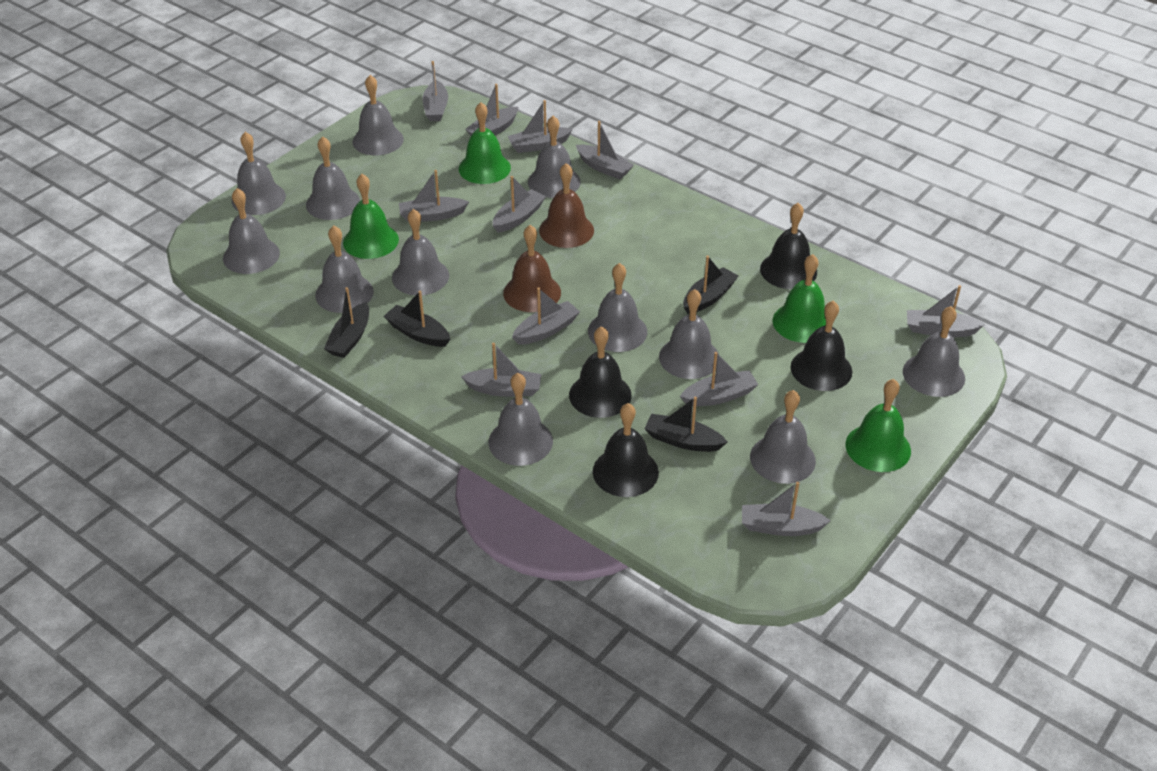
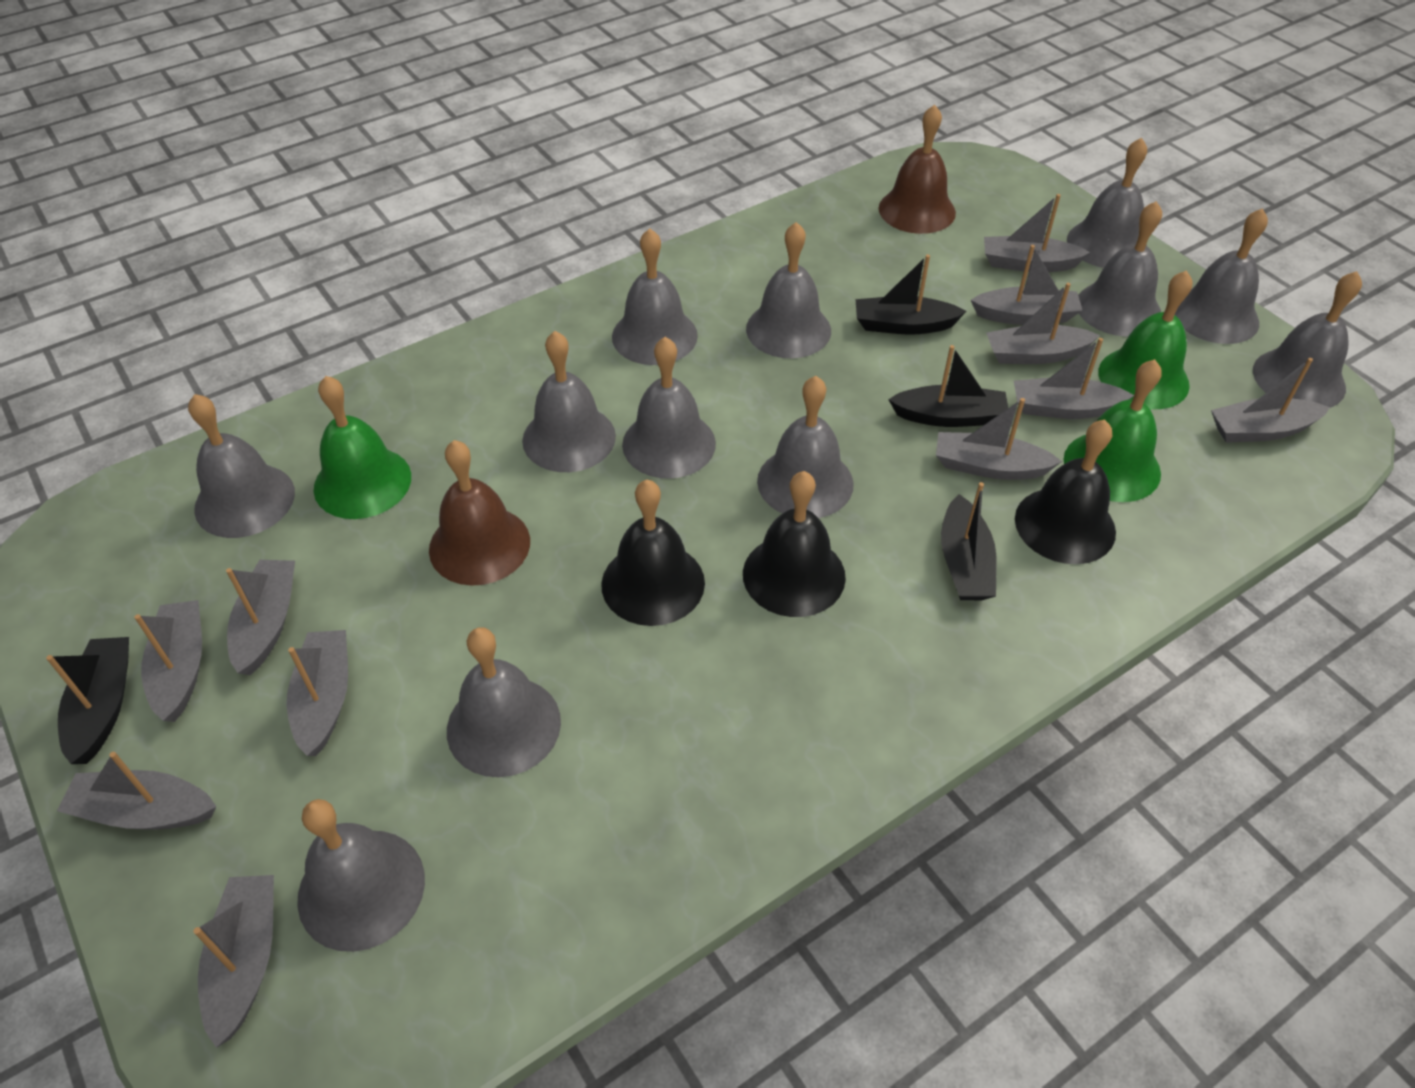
black bell: 4 -> 3
green bell: 4 -> 3

